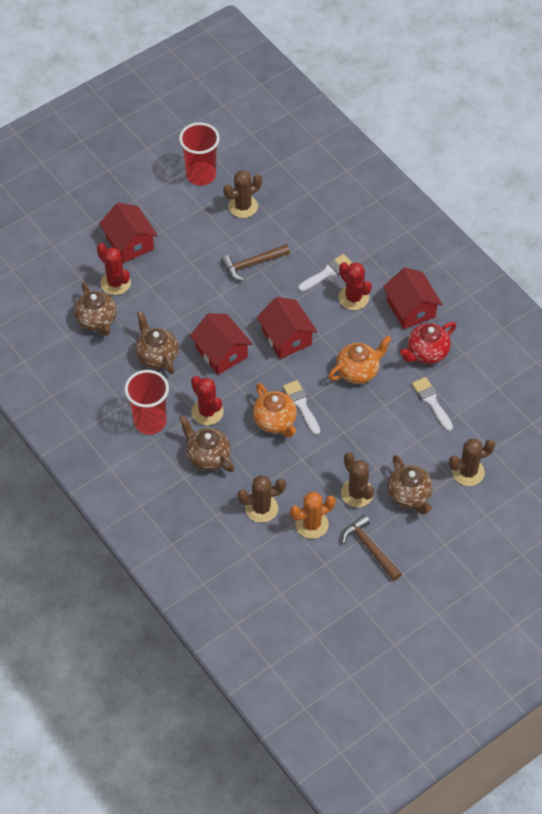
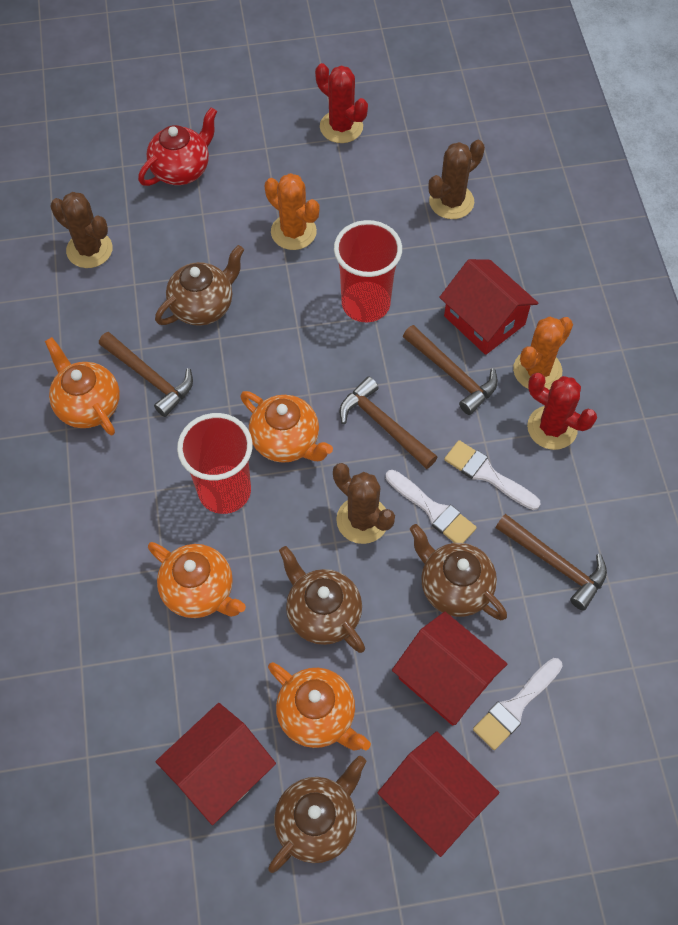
brown cactus: 4 -> 3
brown hammer: 2 -> 4
orange cactus: 1 -> 2
orange teapot: 2 -> 4
red cactus: 3 -> 2

